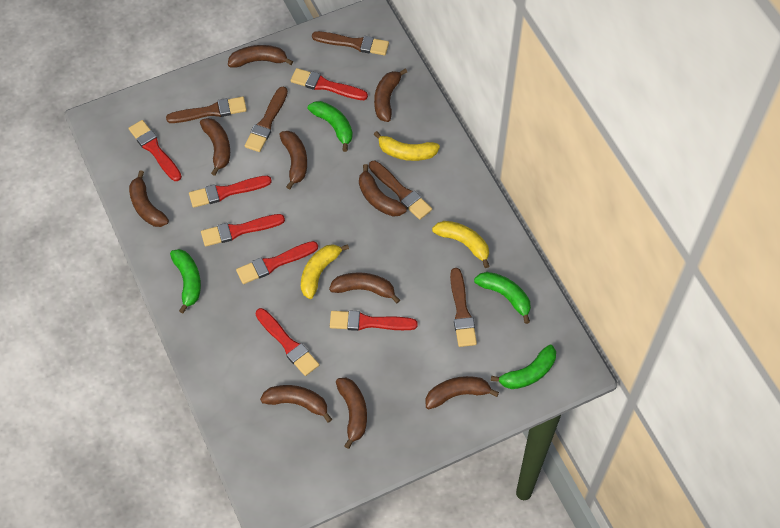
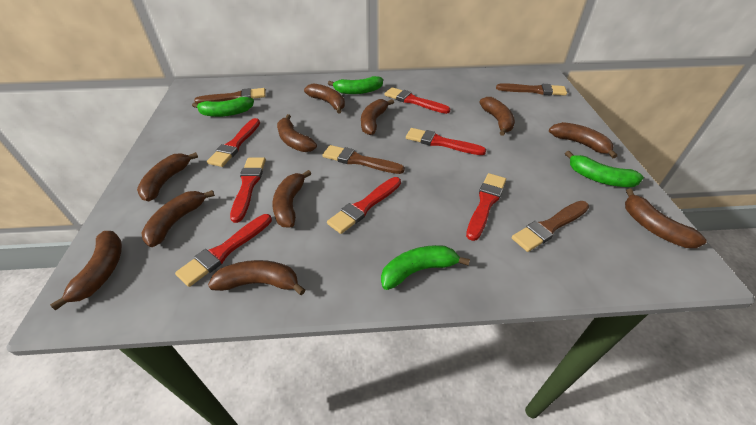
brown banana: 10 -> 11
brown brush: 5 -> 4
yellow banana: 3 -> 0

